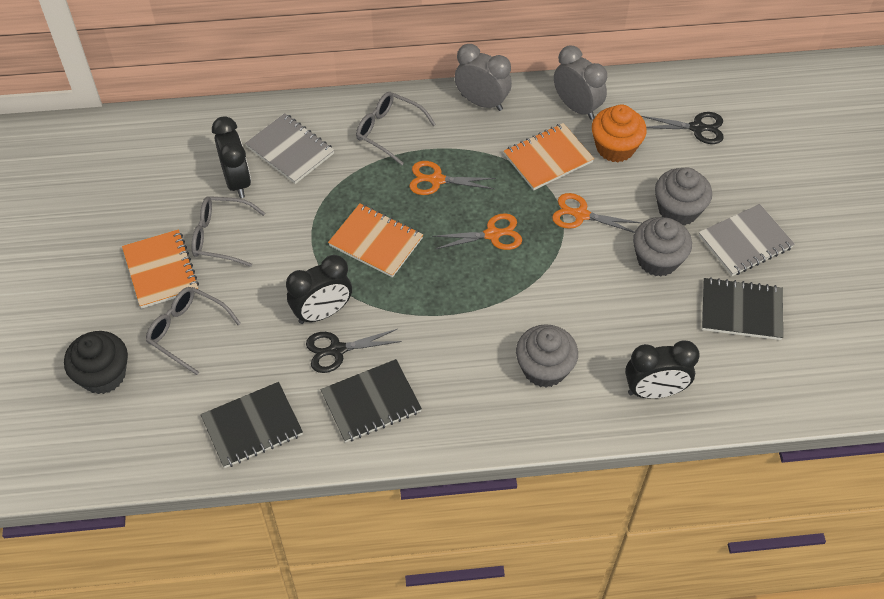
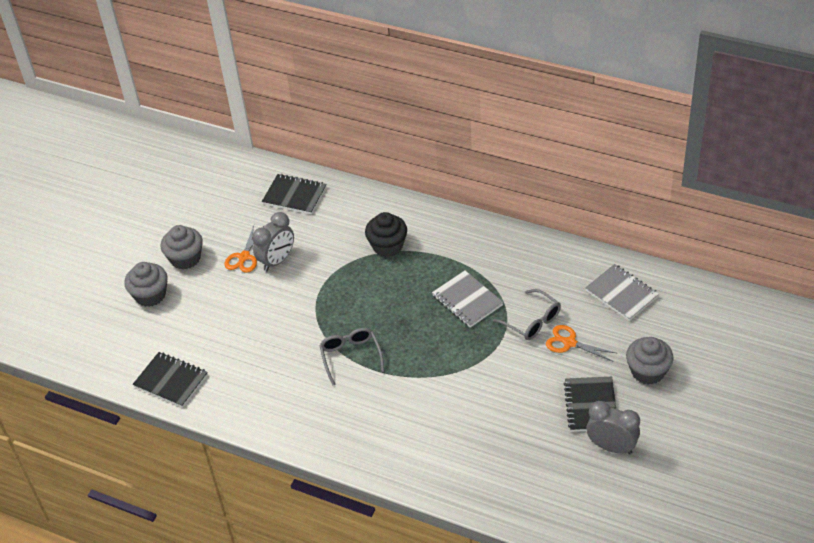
black clock: 3 -> 0
black scissors: 2 -> 0
grey glasses: 3 -> 2
orange cupcake: 1 -> 0
orange notebook: 3 -> 0
orange scissors: 3 -> 2

